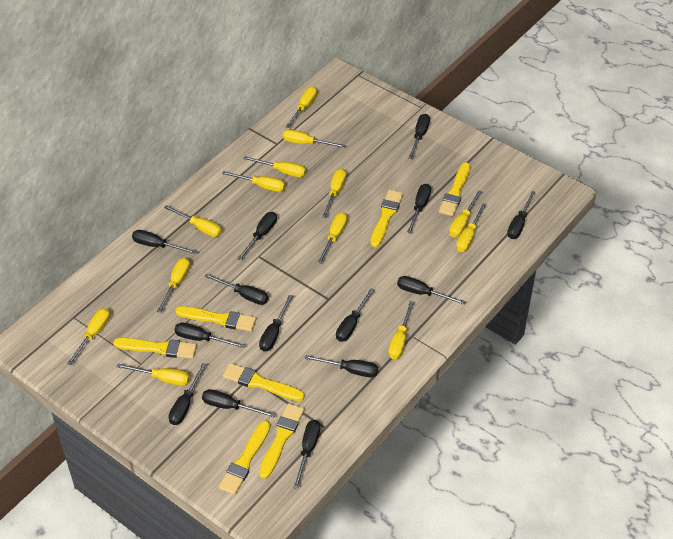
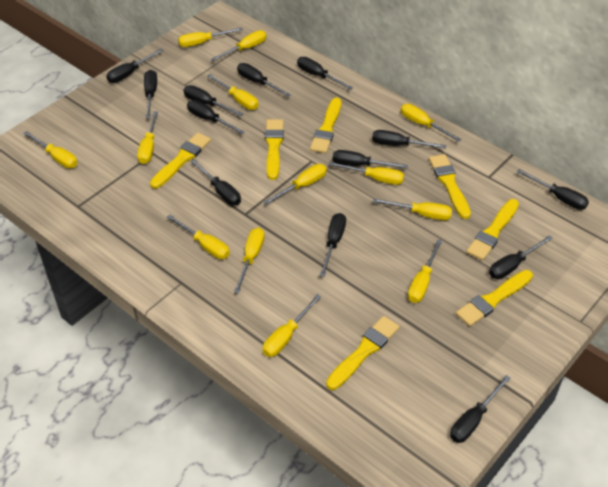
black screwdriver: 14 -> 13

